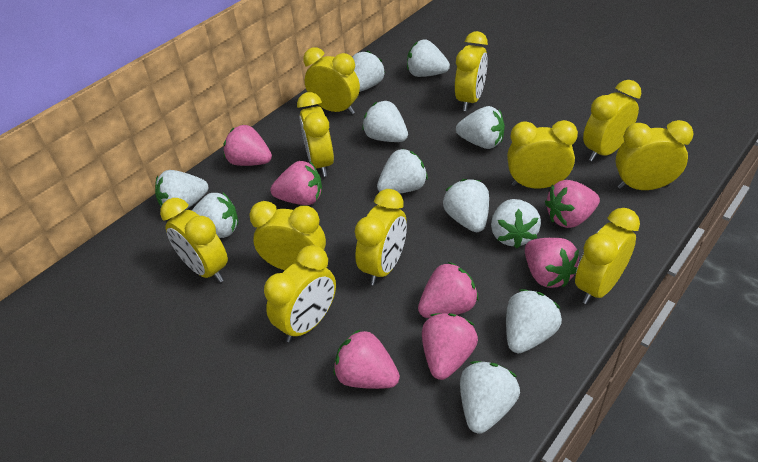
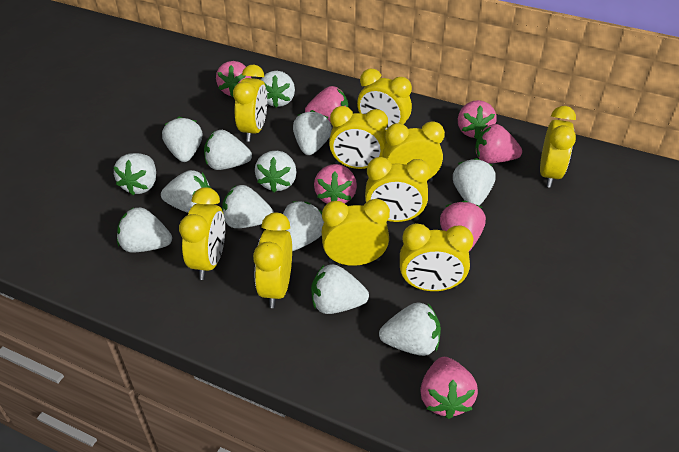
white strawberry: 11 -> 13
yellow clock: 11 -> 10

